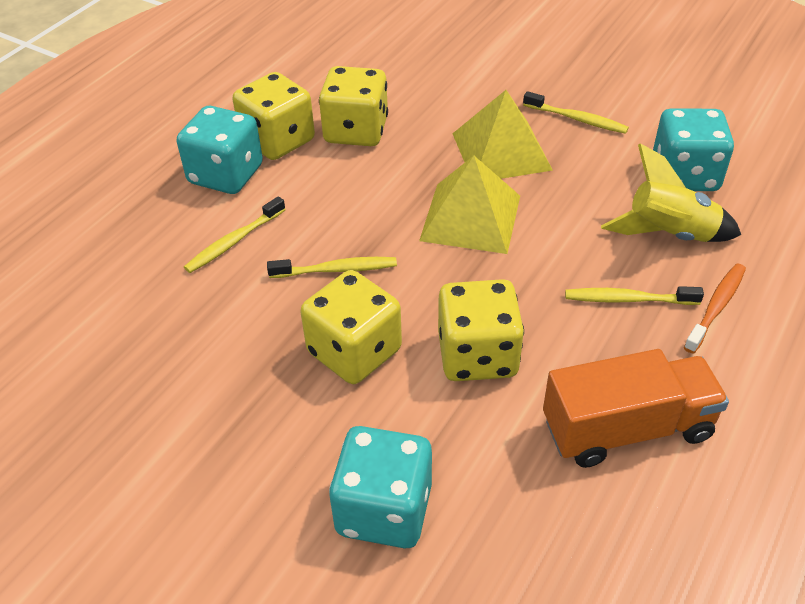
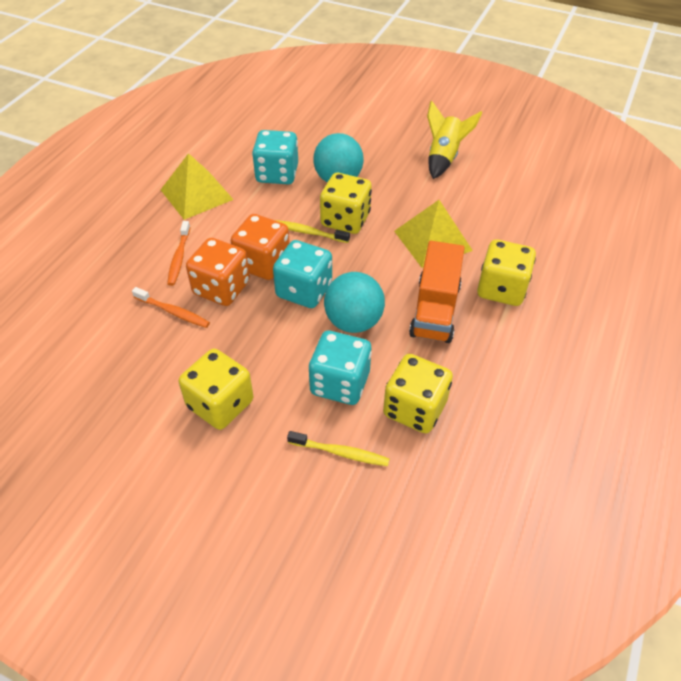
orange dice: 0 -> 2
orange toothbrush: 1 -> 2
turquoise ball: 0 -> 2
yellow toothbrush: 4 -> 2

